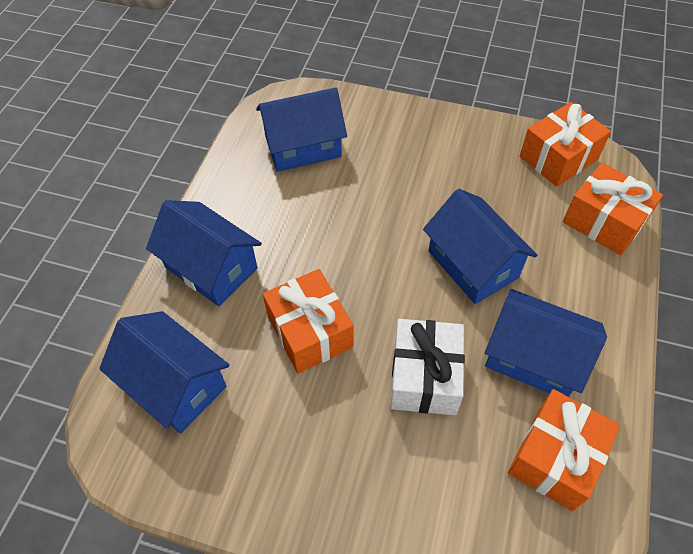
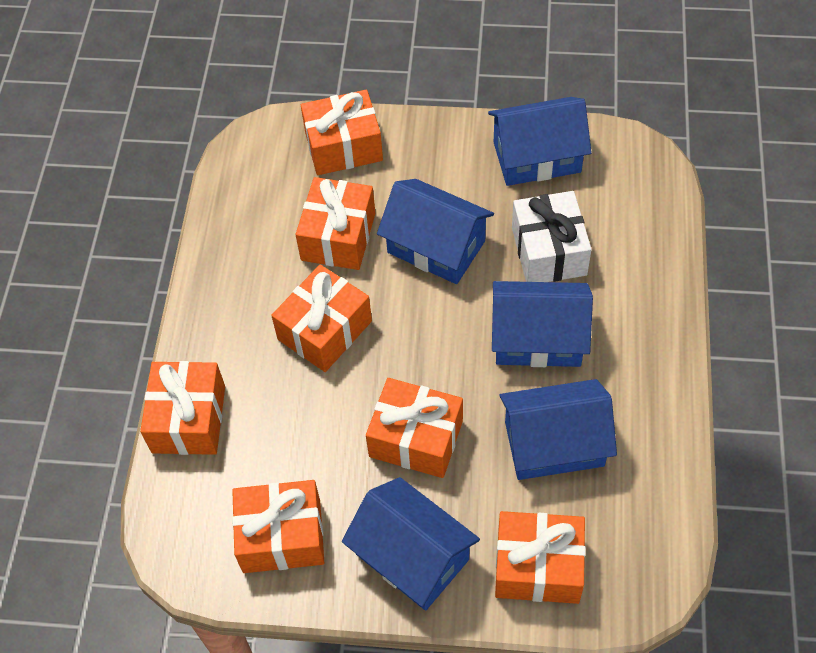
orange gift: 4 -> 7

